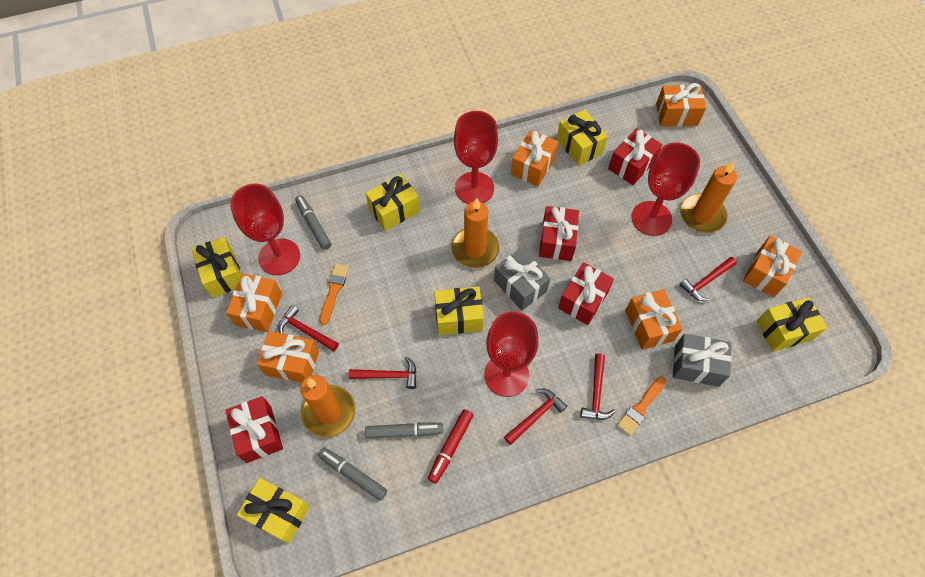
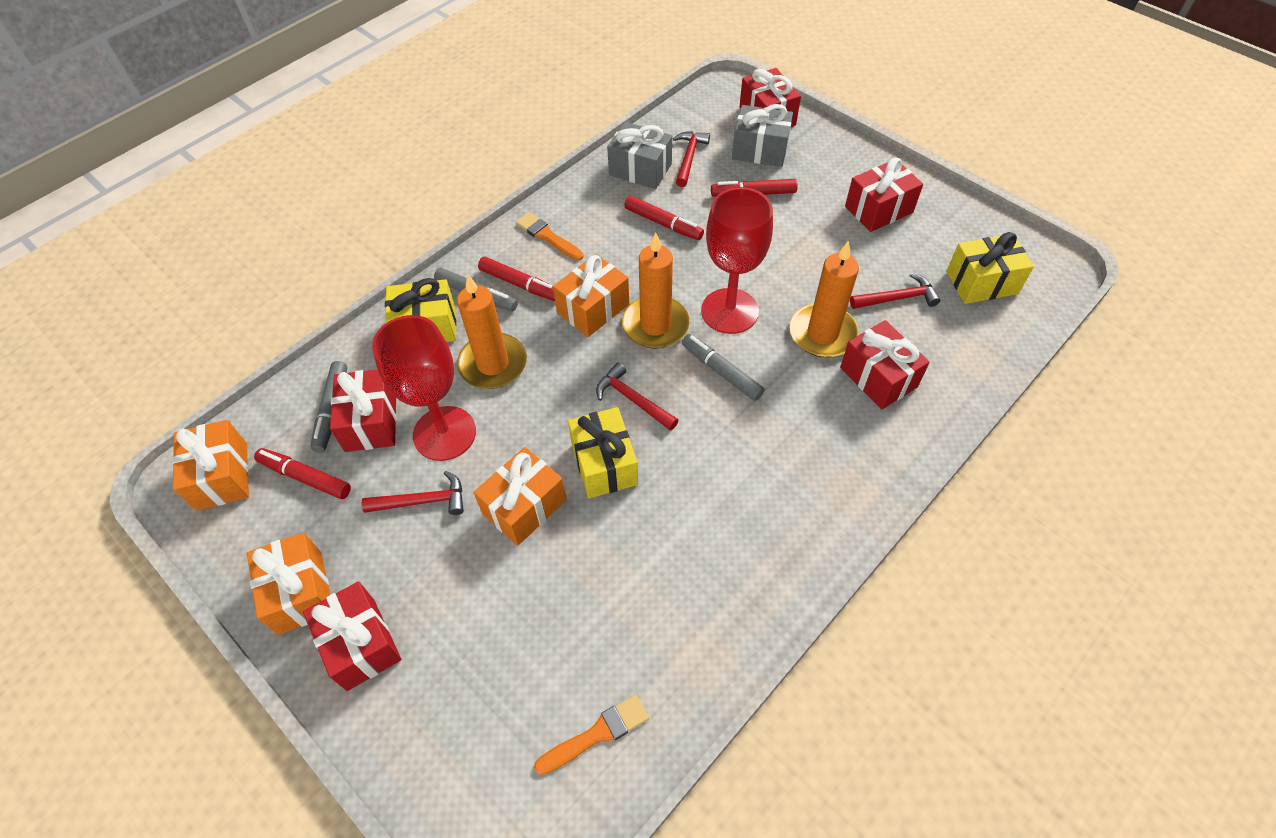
orange gift: 6 -> 4
red gift: 4 -> 5
red goblet: 4 -> 2
red hammer: 5 -> 4
red marker: 1 -> 4
yellow gift: 6 -> 3

